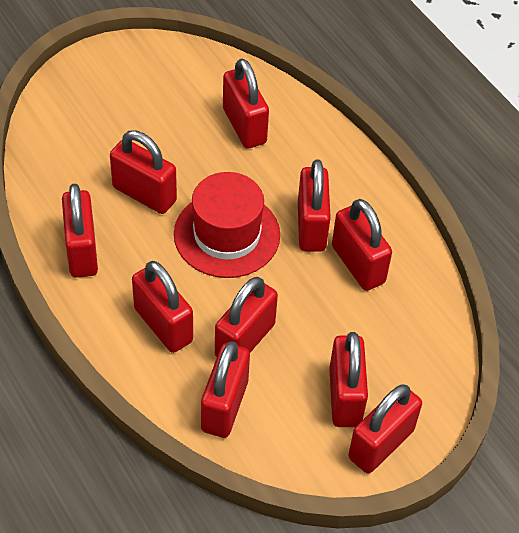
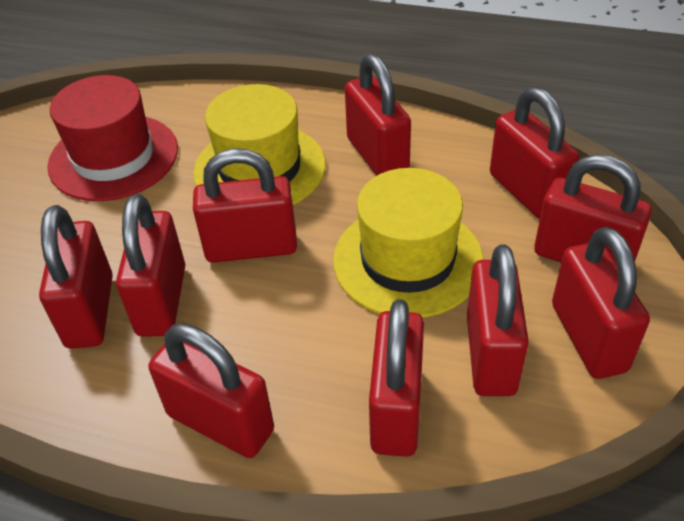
yellow hat: 0 -> 2

